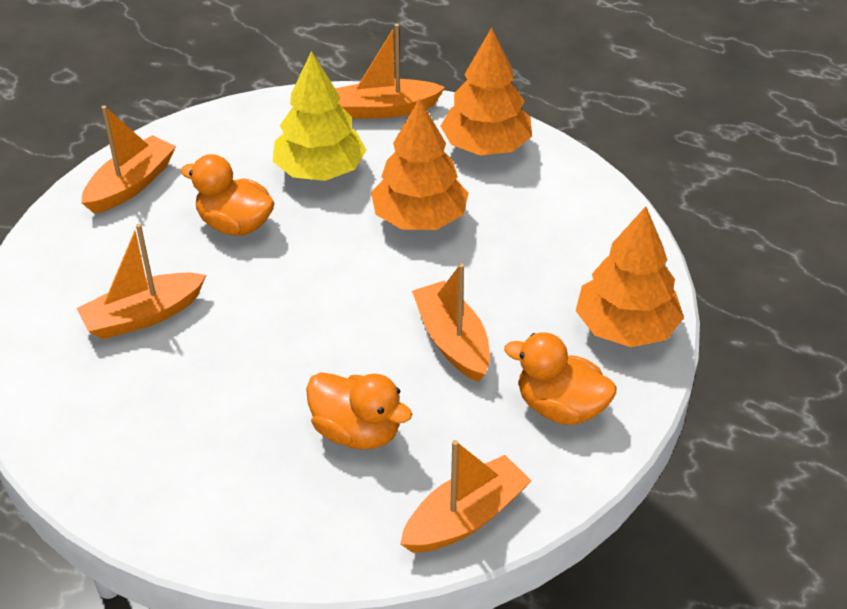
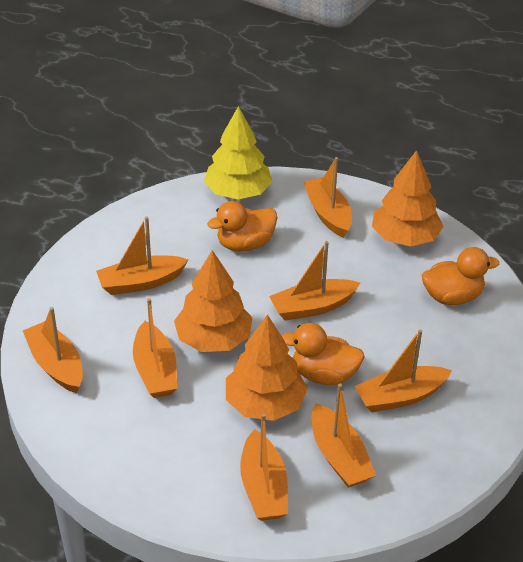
orange boat: 5 -> 8

